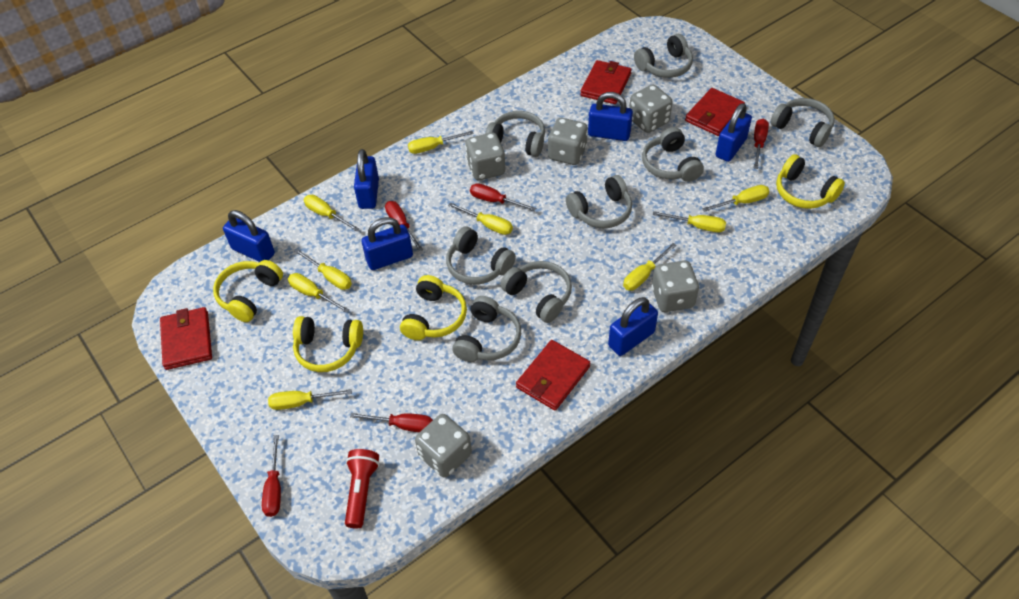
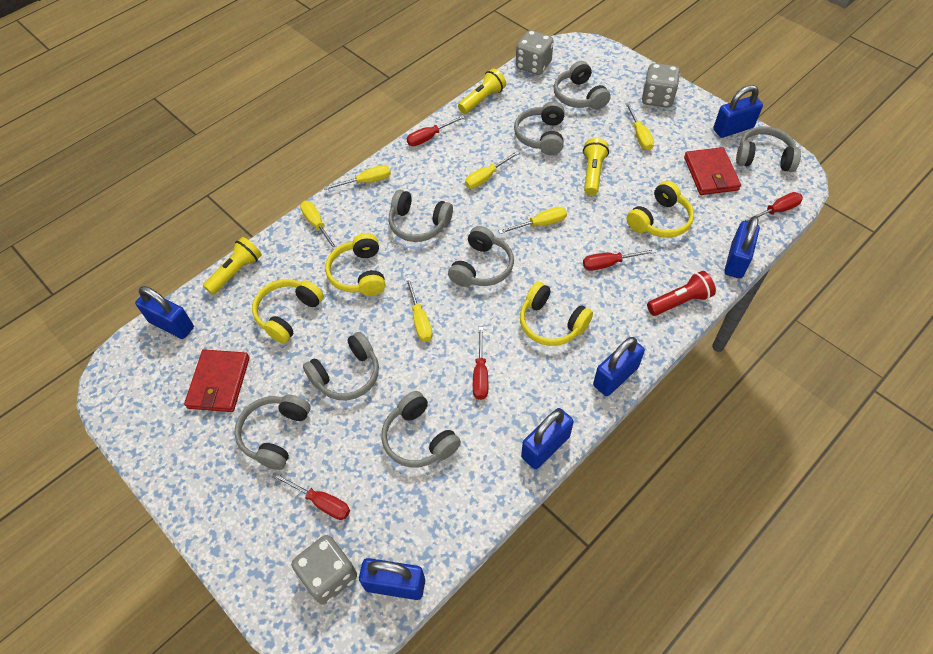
grey dice: 5 -> 3
red wallet: 4 -> 2
yellow flashlight: 0 -> 3
yellow screwdriver: 9 -> 6

